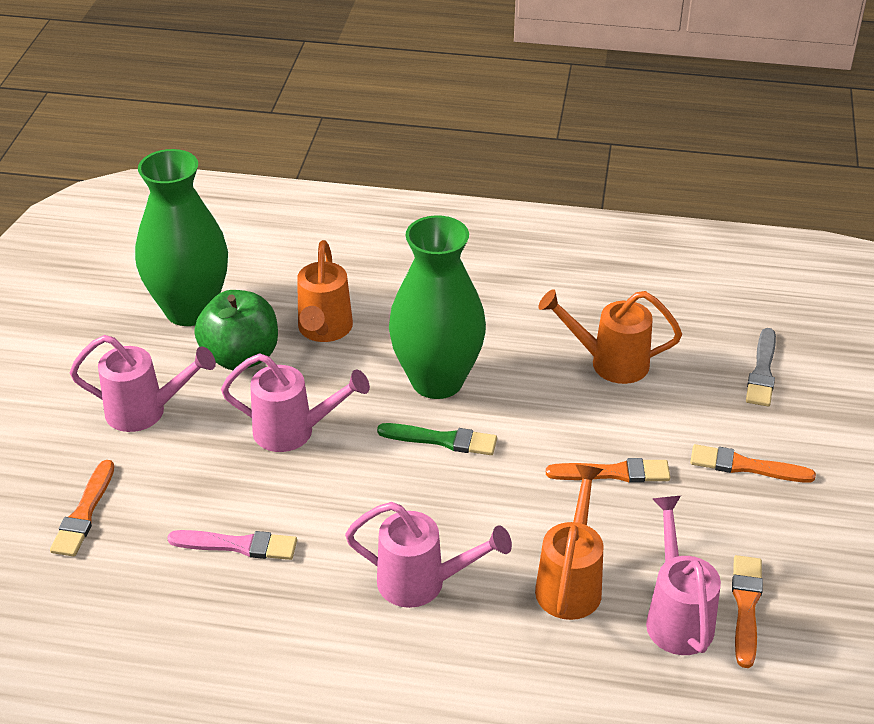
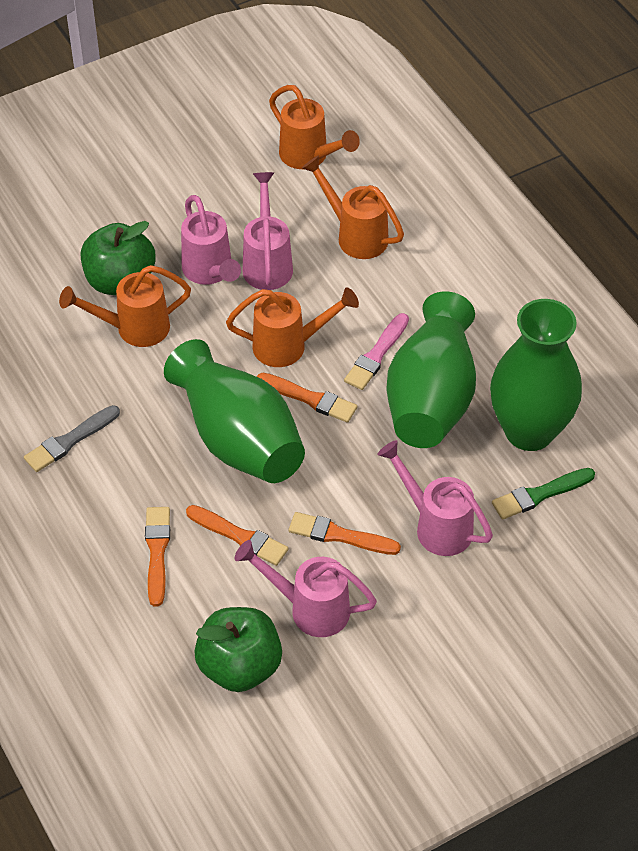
green apple: 1 -> 2
green vase: 2 -> 3
orange watering can: 3 -> 4

